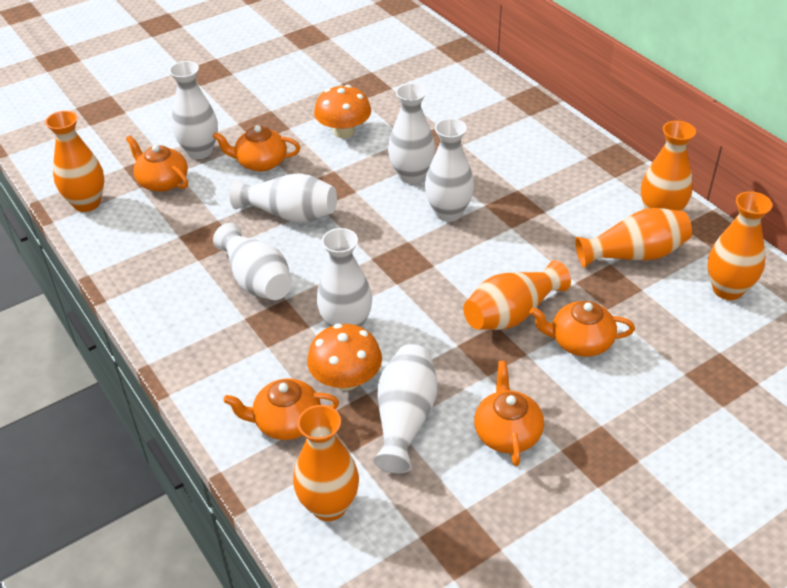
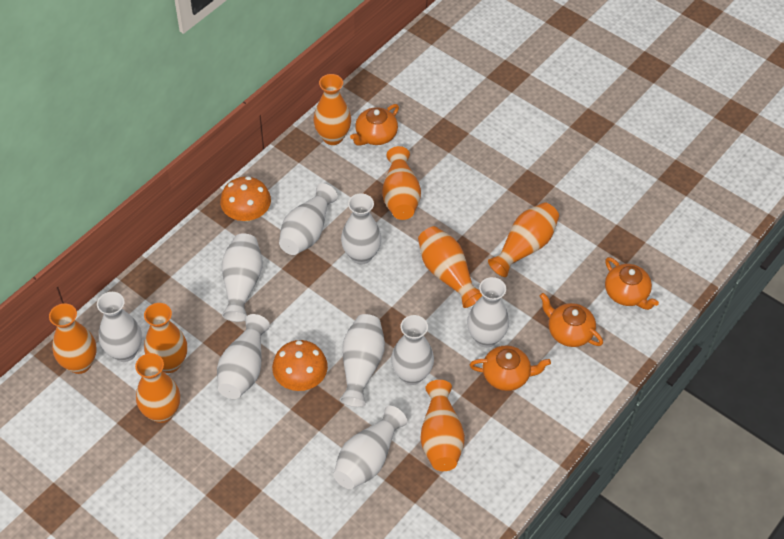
orange teapot: 5 -> 4
orange vase: 6 -> 8
white vase: 7 -> 9

